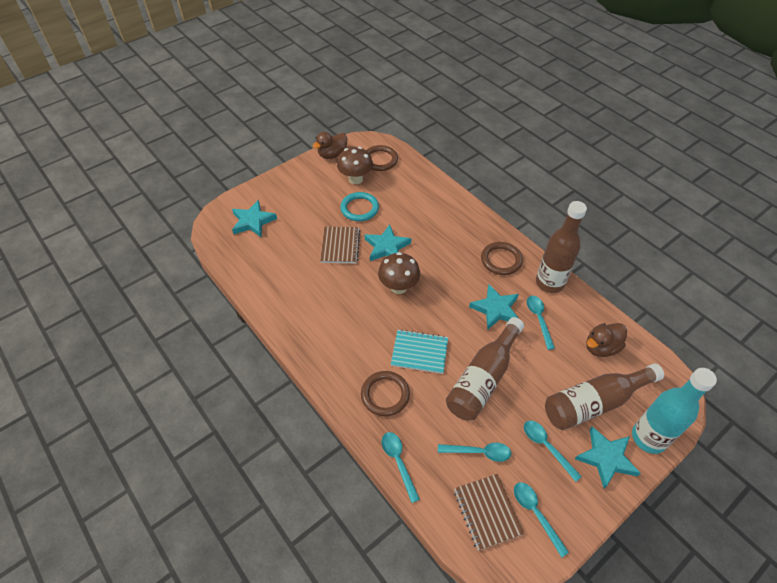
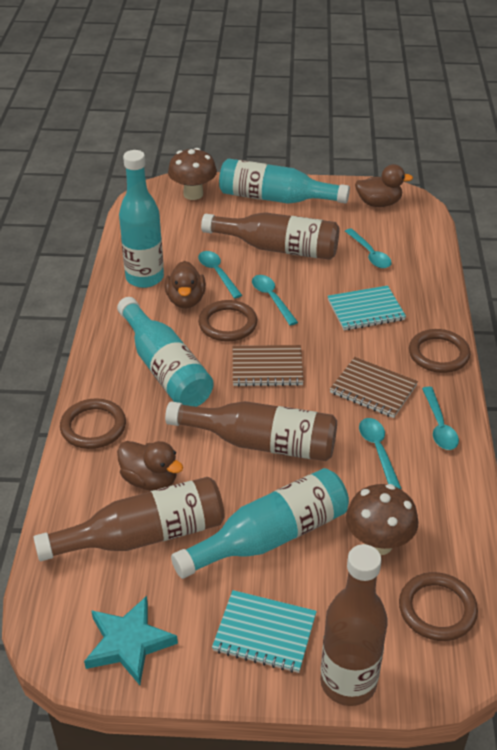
brown bottle: 3 -> 4
brown duck: 2 -> 3
brown ring: 3 -> 4
turquoise bottle: 1 -> 4
turquoise notebook: 1 -> 2
turquoise ring: 1 -> 0
turquoise star: 4 -> 1

